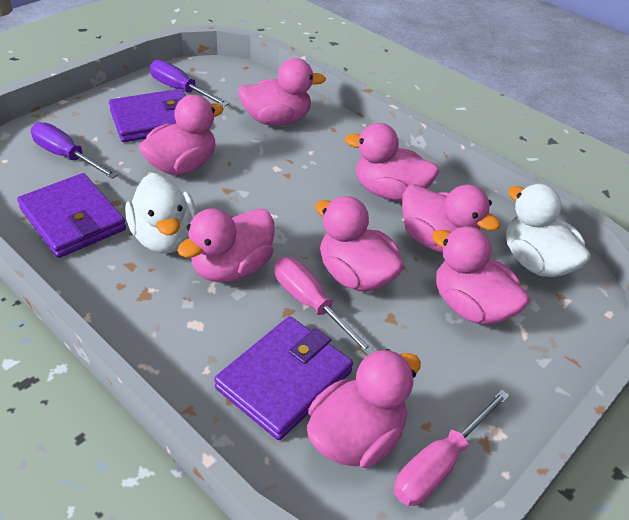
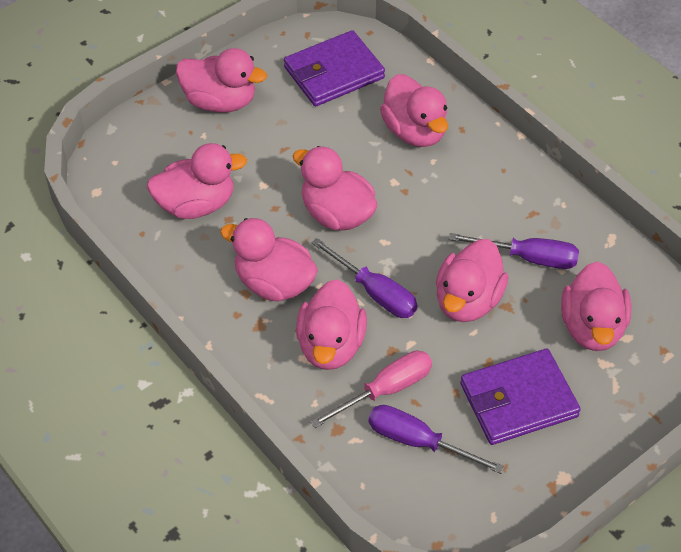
pink screwdriver: 2 -> 1
purple screwdriver: 2 -> 3
purple wallet: 3 -> 2
white duck: 2 -> 0

